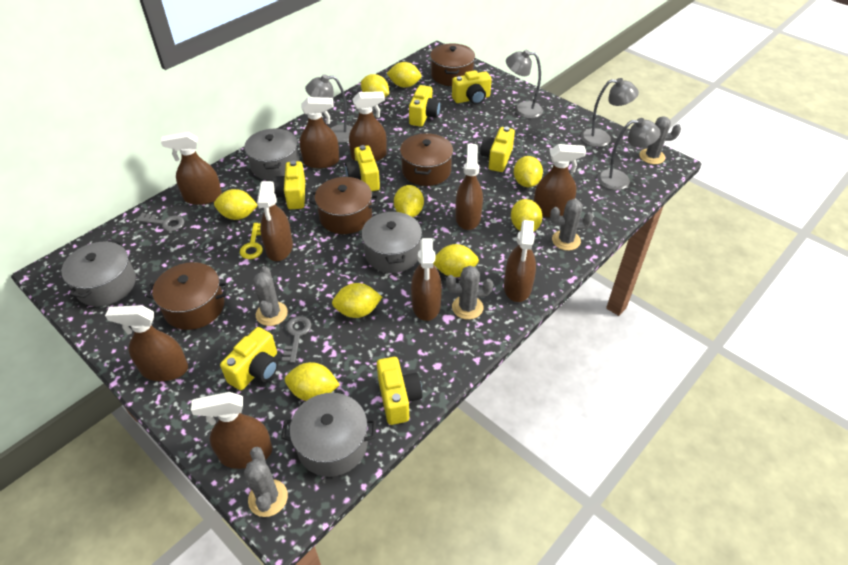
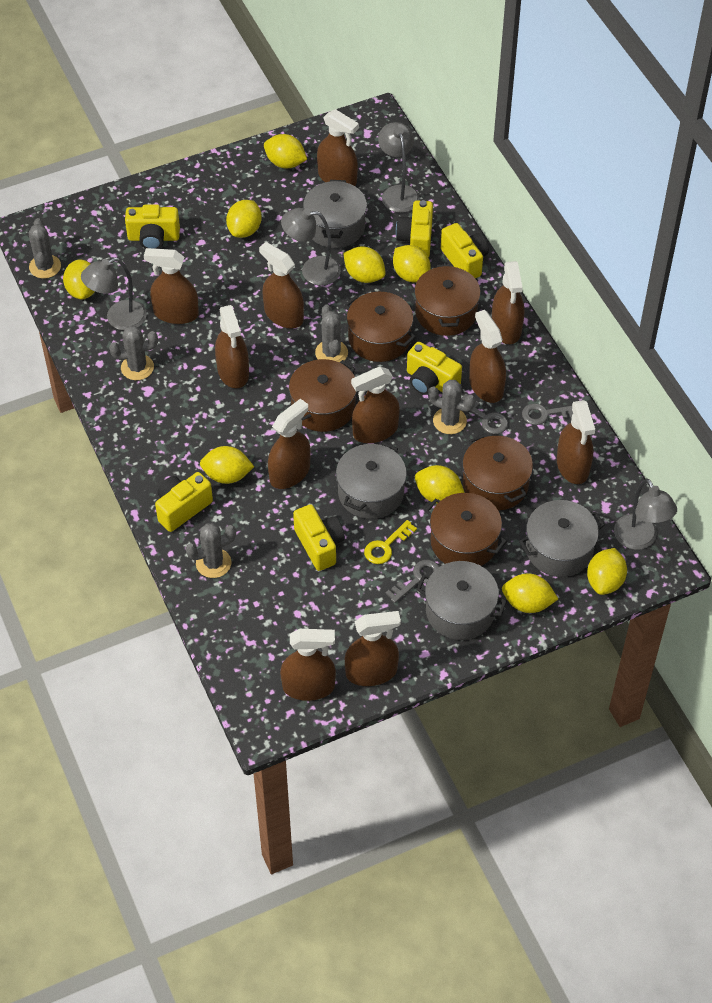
brown pot: 4 -> 5
brown spray bottle: 10 -> 11
grey key: 2 -> 3
yellow camera: 7 -> 6

